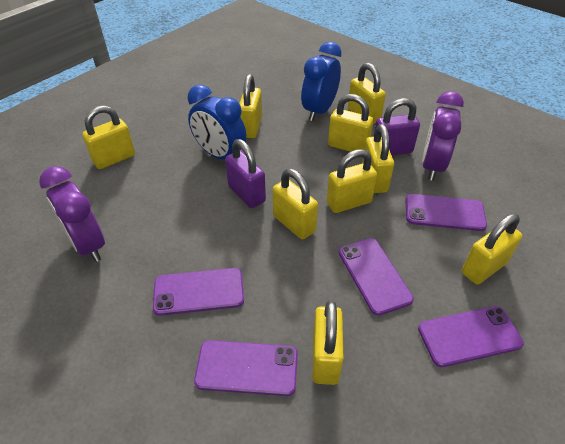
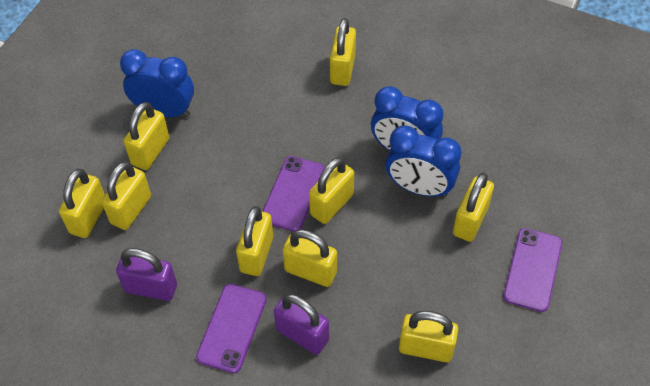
blue clock: 2 -> 3
purple clock: 2 -> 0
purple phone: 5 -> 3

